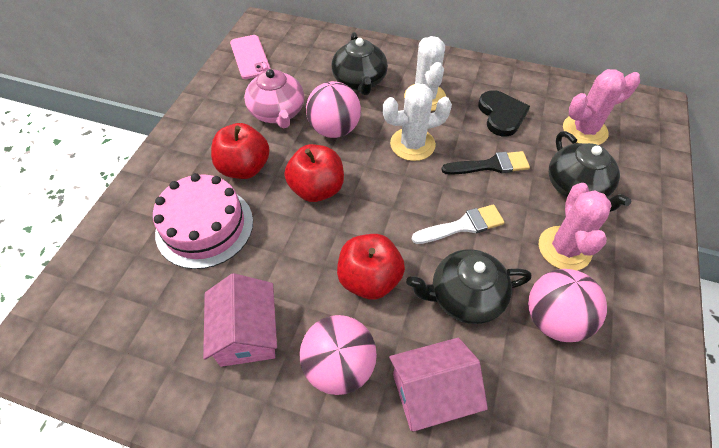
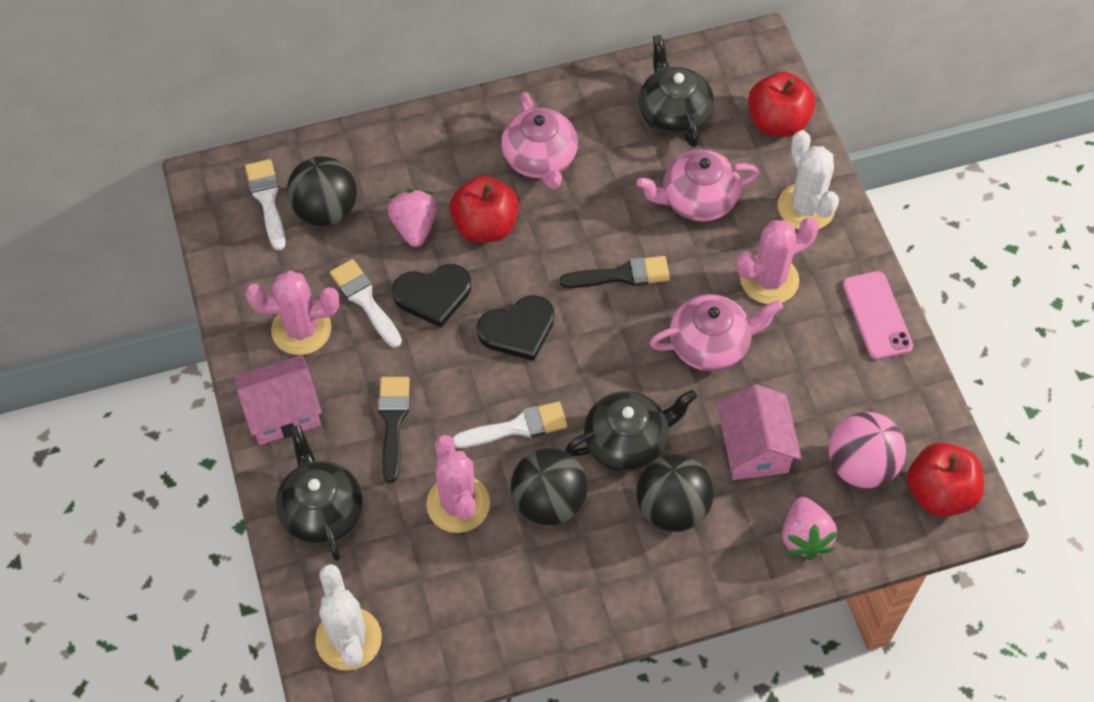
black ball: 0 -> 3
black brush: 1 -> 2
black heart: 1 -> 2
pink ball: 3 -> 1
pink cactus: 2 -> 3
pink cake: 1 -> 0
pink strawberry: 0 -> 2
pink teapot: 1 -> 3
white brush: 1 -> 3

